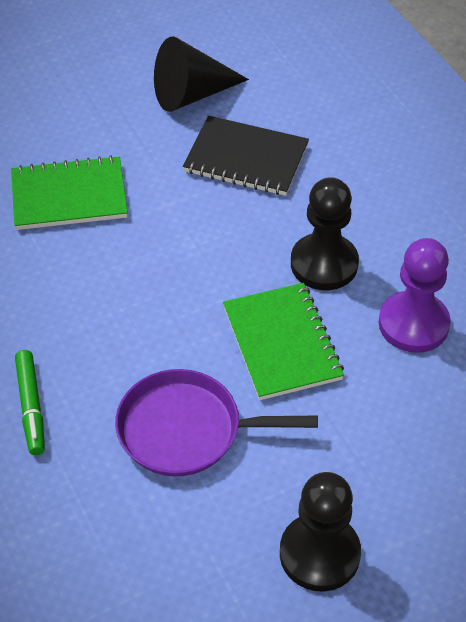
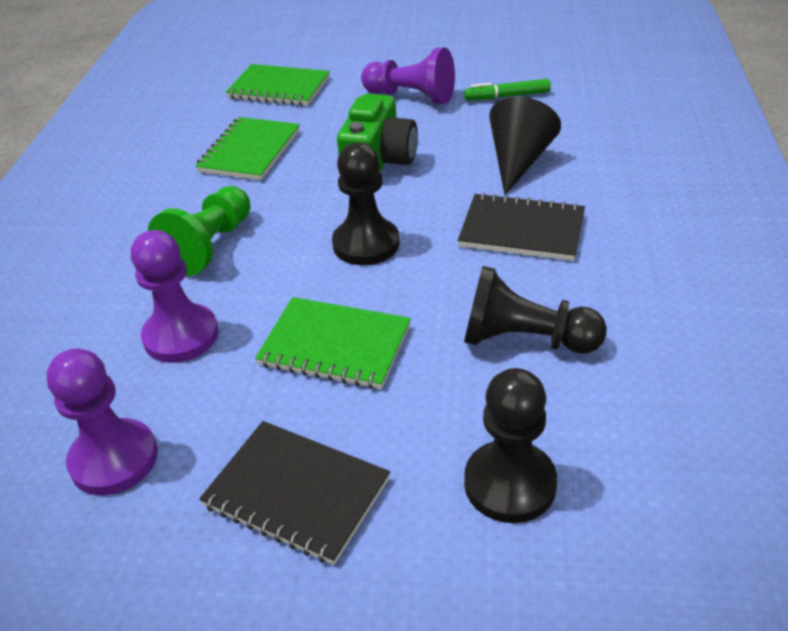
black notebook: 1 -> 2
black pawn: 2 -> 3
green camera: 0 -> 1
green notebook: 2 -> 3
green pawn: 0 -> 1
purple pan: 1 -> 0
purple pawn: 1 -> 3

